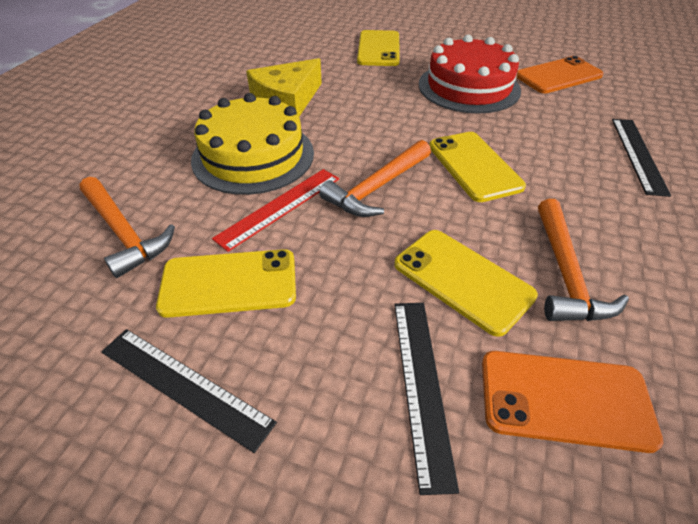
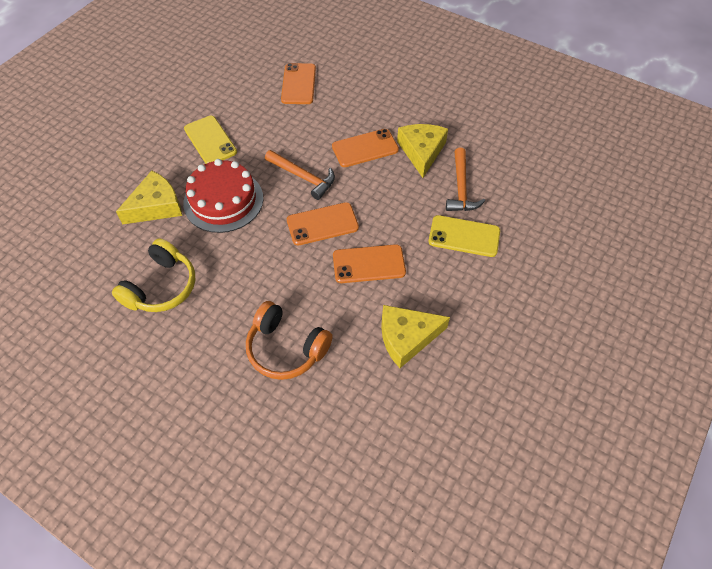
black ruler: 3 -> 0
orange hammer: 3 -> 2
orange headphones: 0 -> 1
orange phone: 2 -> 4
red ruler: 1 -> 0
yellow cake: 1 -> 0
yellow cheese: 1 -> 3
yellow headphones: 0 -> 1
yellow phone: 4 -> 2

